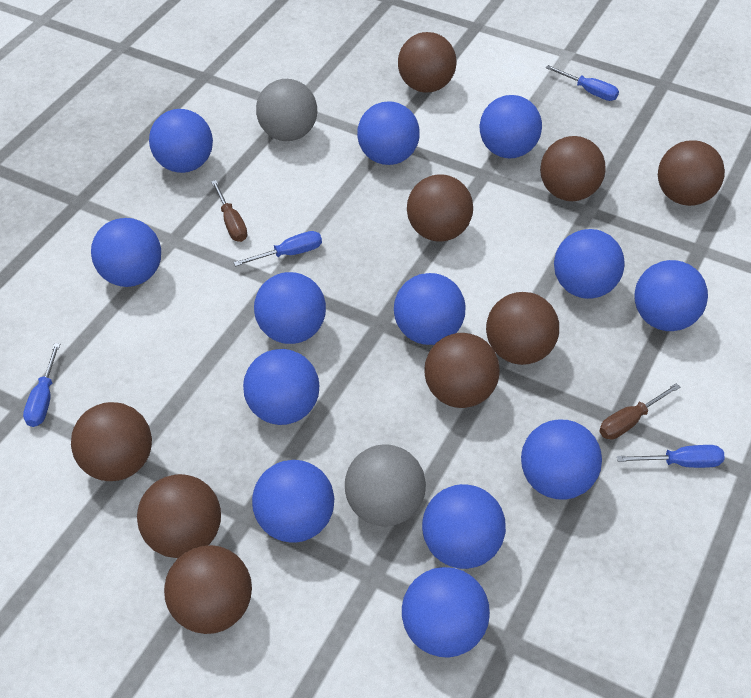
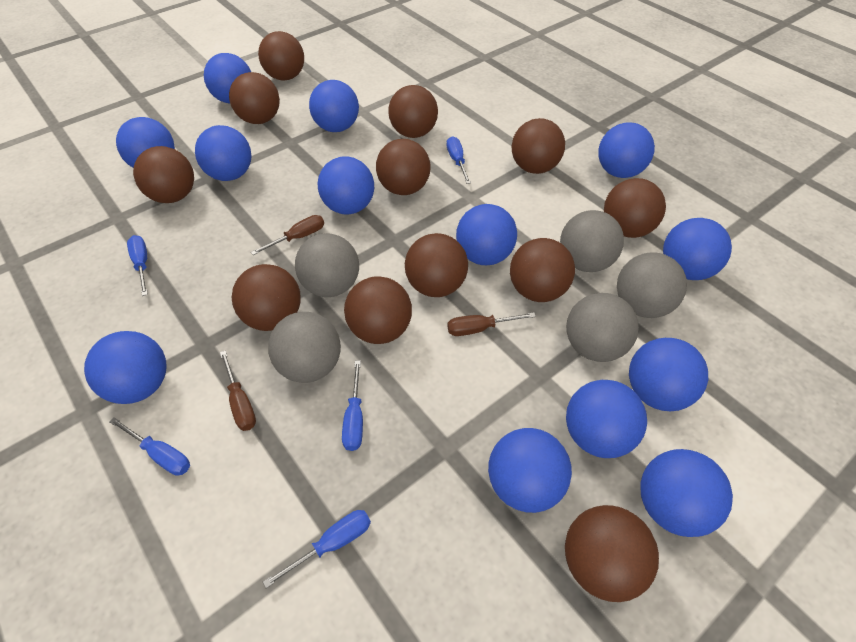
blue screwdriver: 4 -> 5
brown ball: 9 -> 12
brown screwdriver: 2 -> 3
grey ball: 2 -> 5

